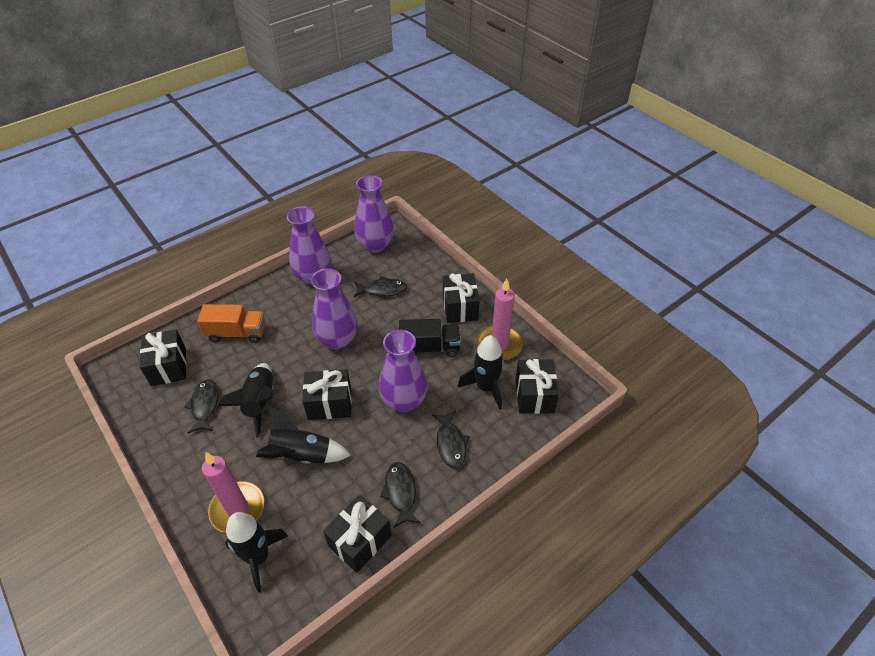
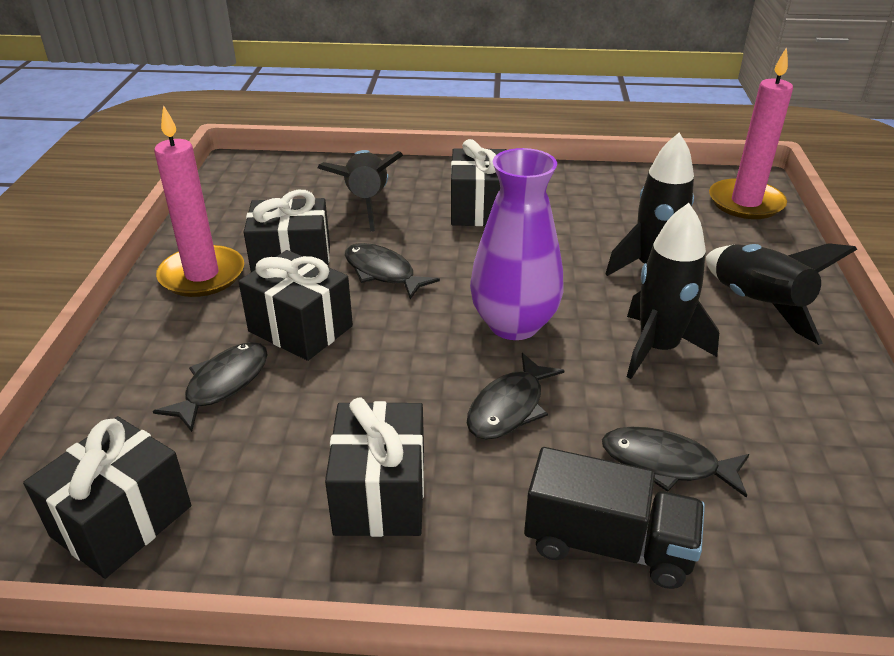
orange truck: 1 -> 0
purple vase: 4 -> 1

